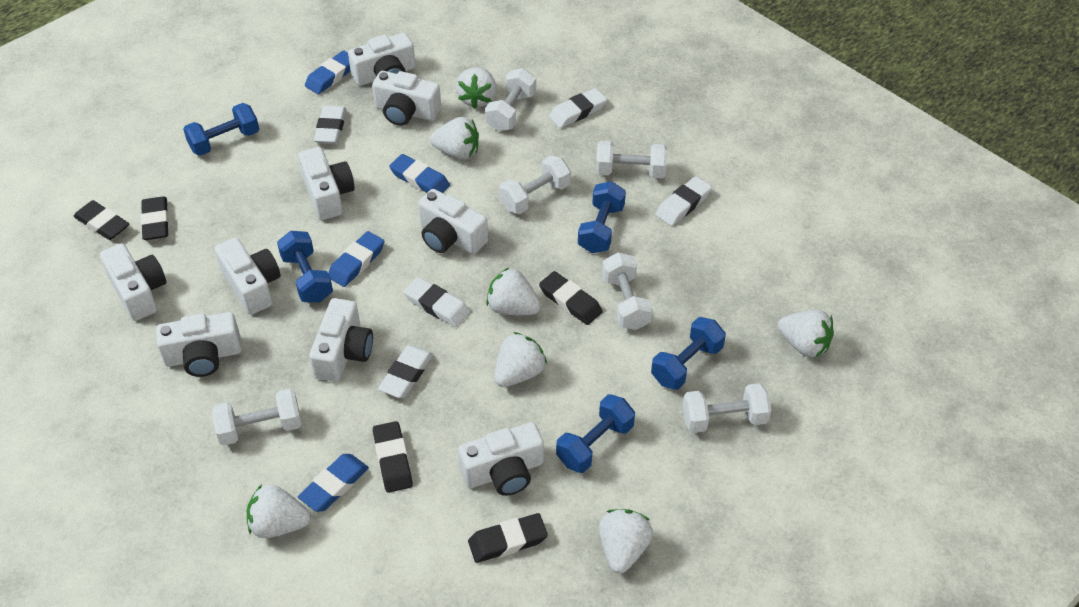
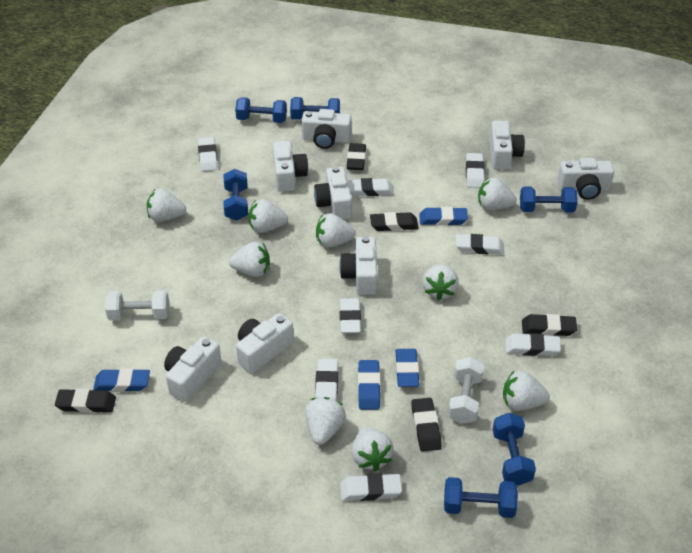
blue dumbbell: 5 -> 6
white camera: 9 -> 8
white dumbbell: 6 -> 2
white eraser: 5 -> 8
white strawberry: 7 -> 9

